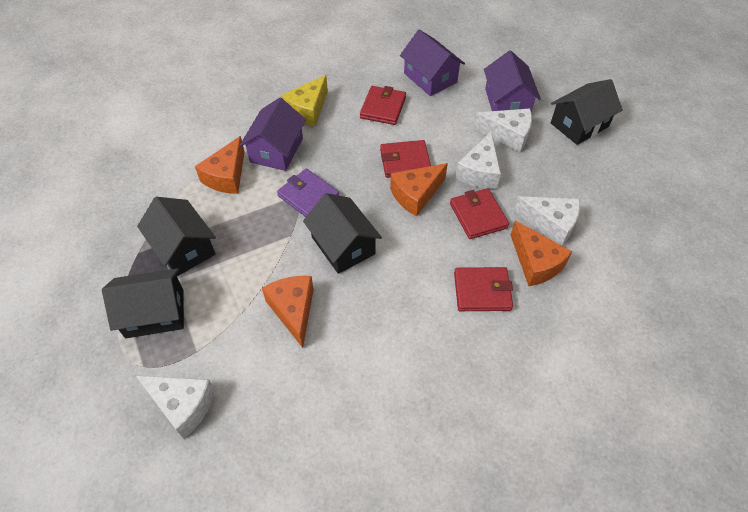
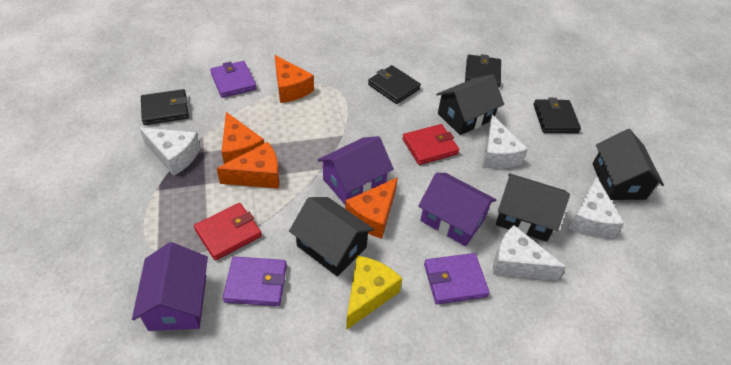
black wallet: 0 -> 4
purple wallet: 1 -> 3
red wallet: 4 -> 2

